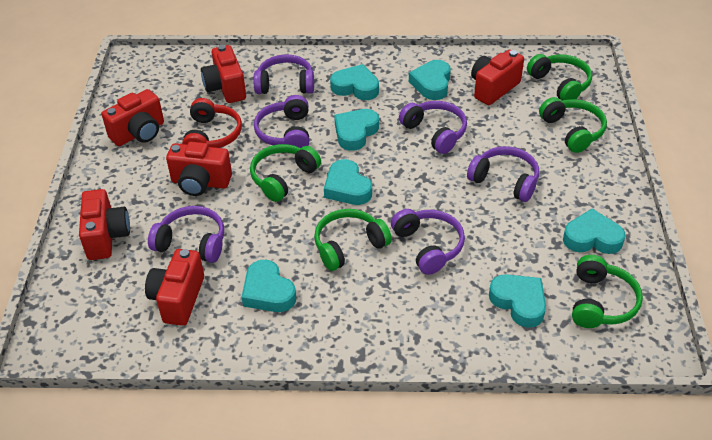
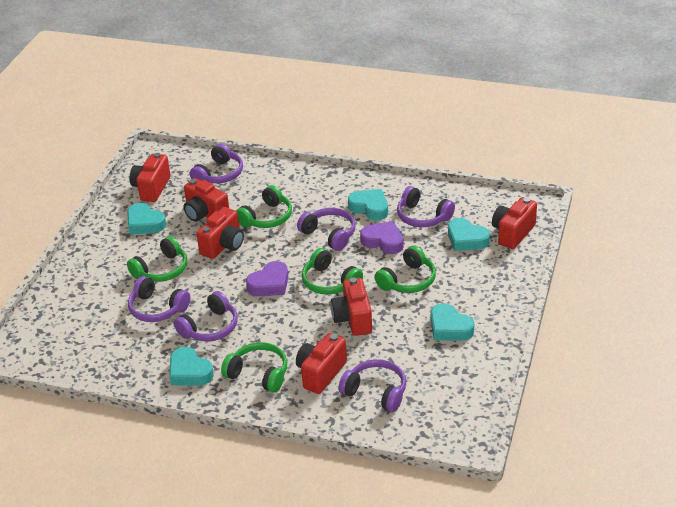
purple heart: 0 -> 2
red headphones: 1 -> 0
turquoise heart: 7 -> 5

